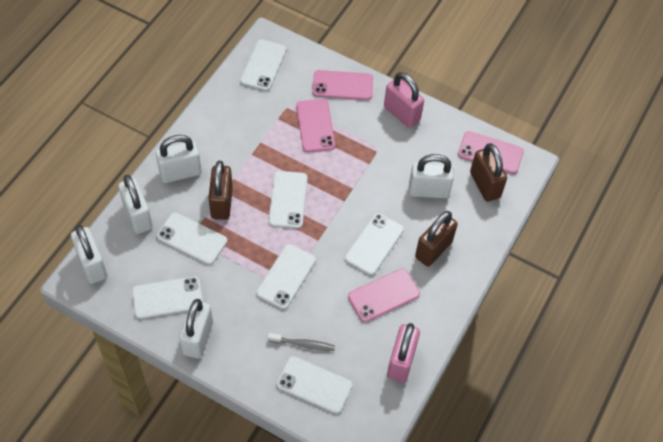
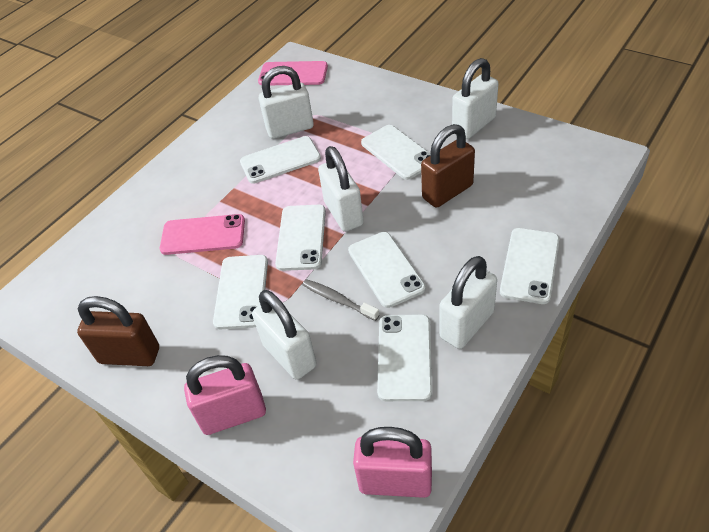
brown padlock: 3 -> 2
pink phone: 4 -> 2

